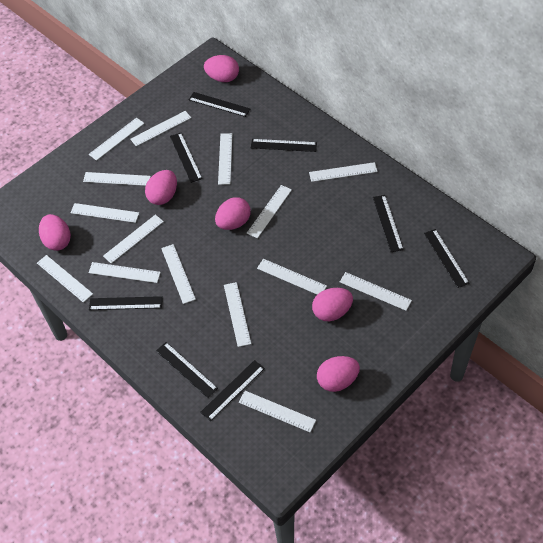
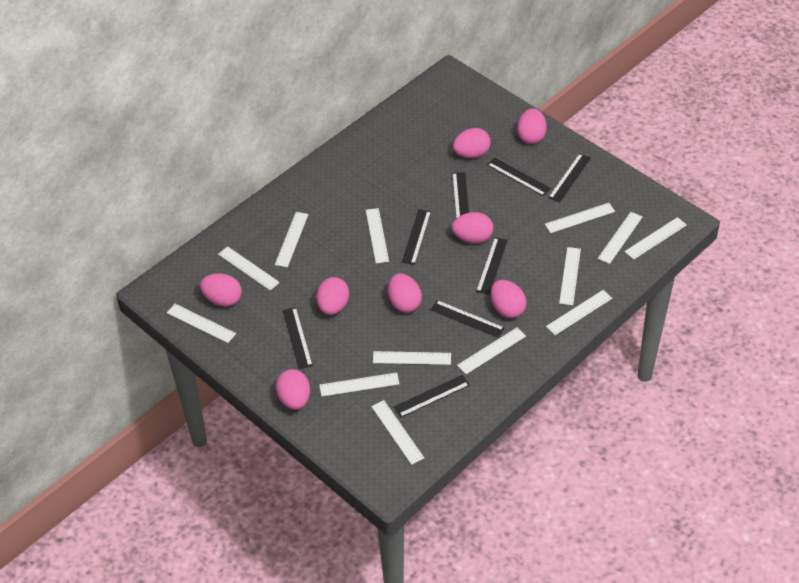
pink egg: 6 -> 8
white ruler: 15 -> 13

